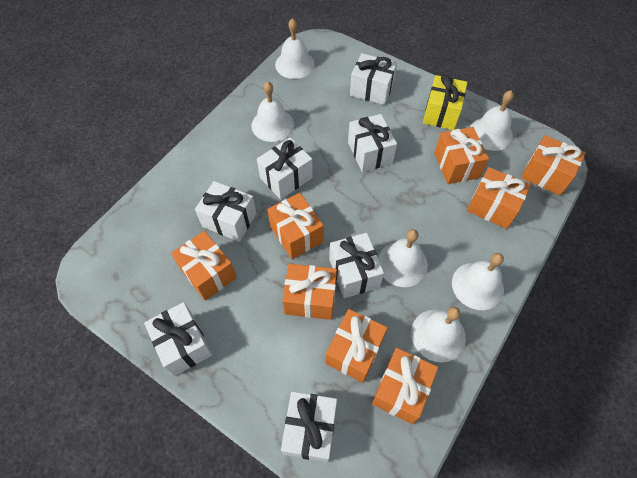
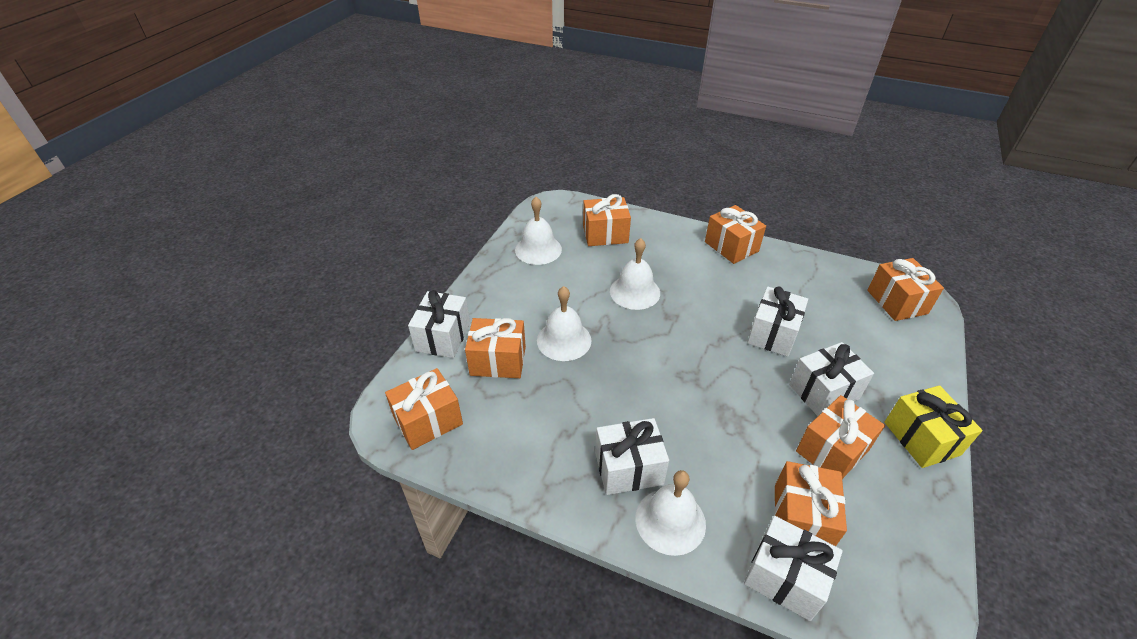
orange gift: 8 -> 7
white bell: 6 -> 4
white gift: 7 -> 5

